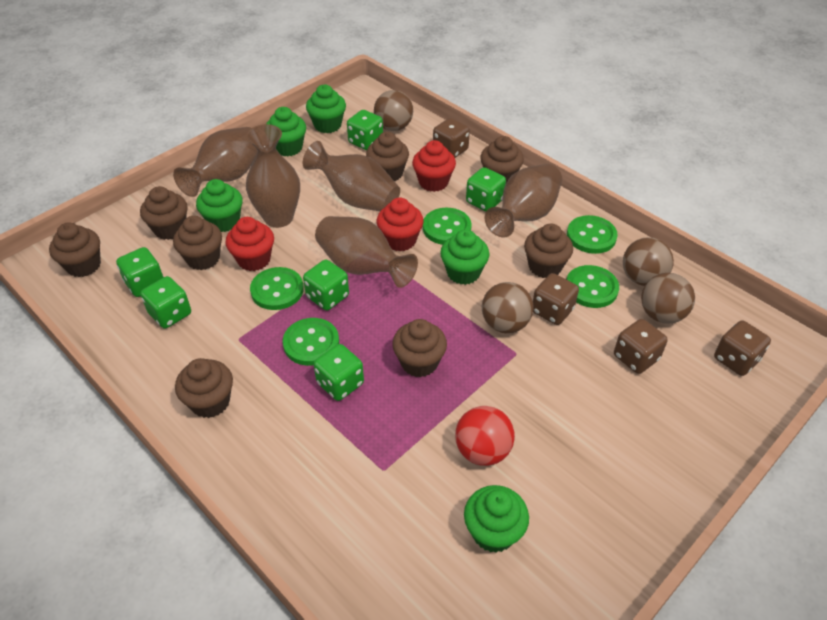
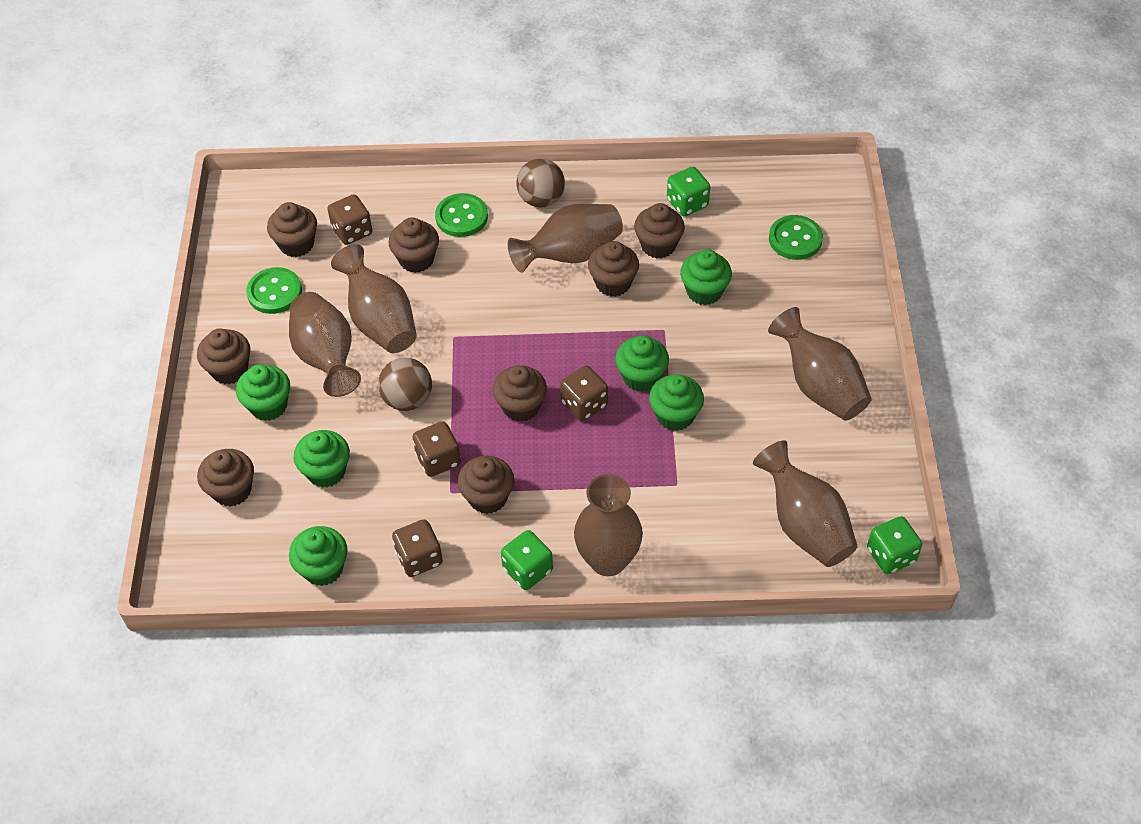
brown ball: 4 -> 2
brown vase: 5 -> 6
green button: 5 -> 3
green cupcake: 5 -> 6
green dice: 6 -> 3
red ball: 1 -> 0
red cupcake: 3 -> 0

